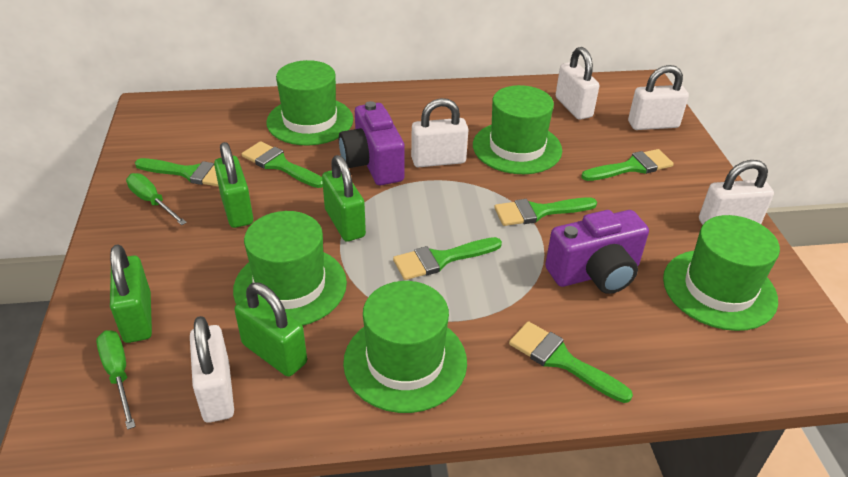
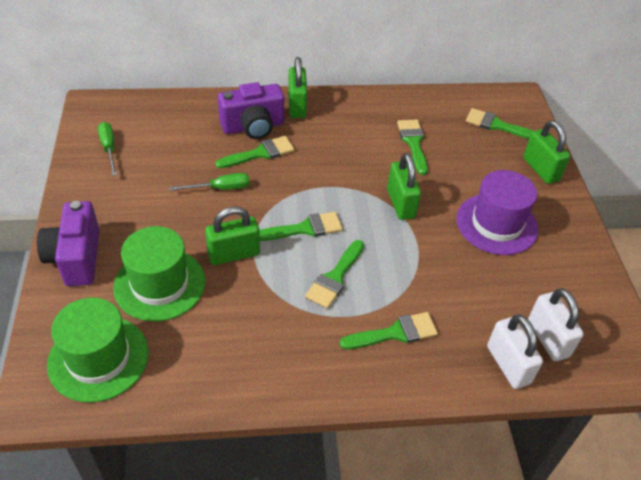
green hat: 5 -> 2
purple hat: 0 -> 1
white padlock: 5 -> 2

